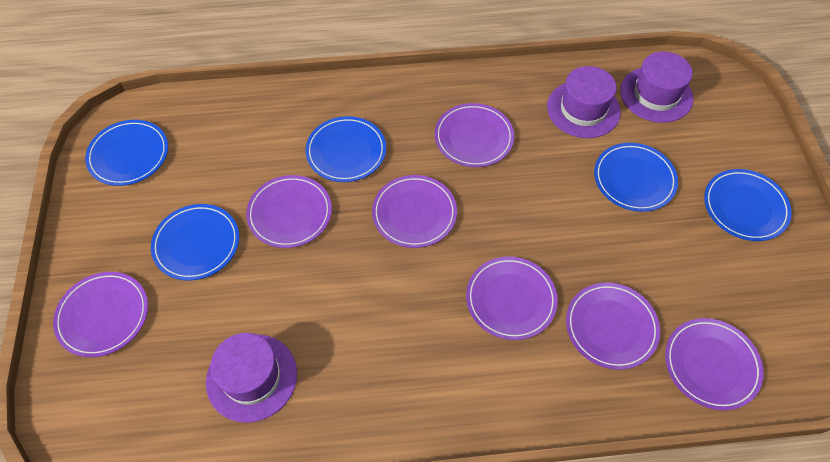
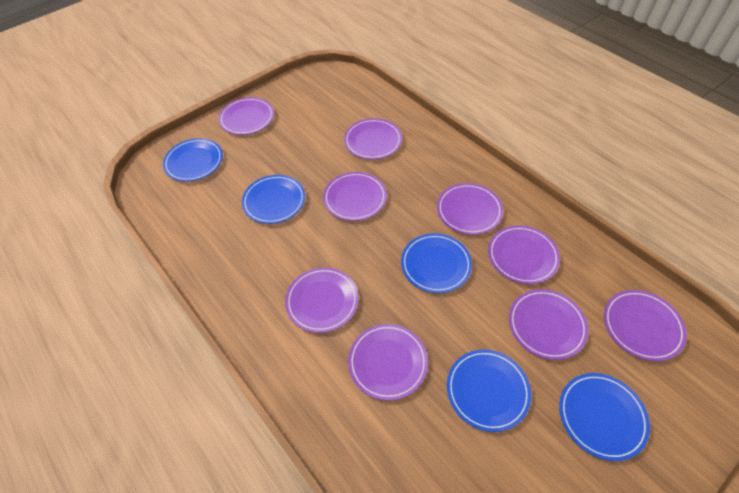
purple hat: 3 -> 0
purple plate: 7 -> 9

